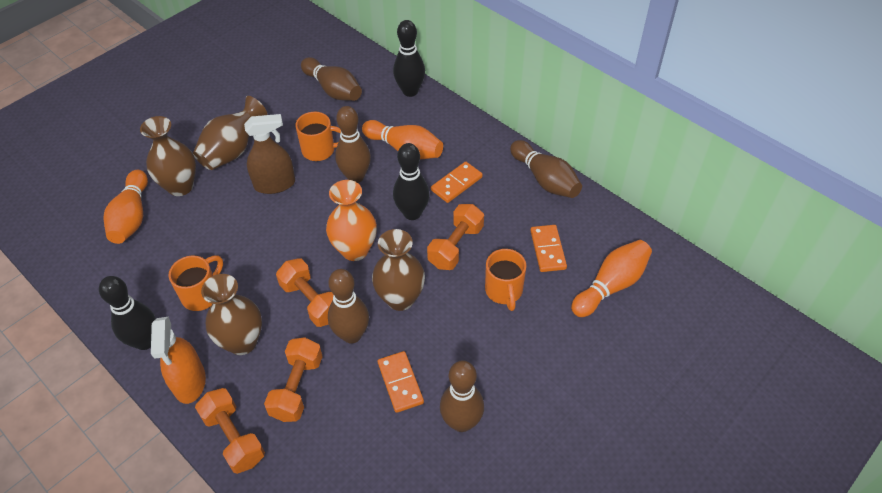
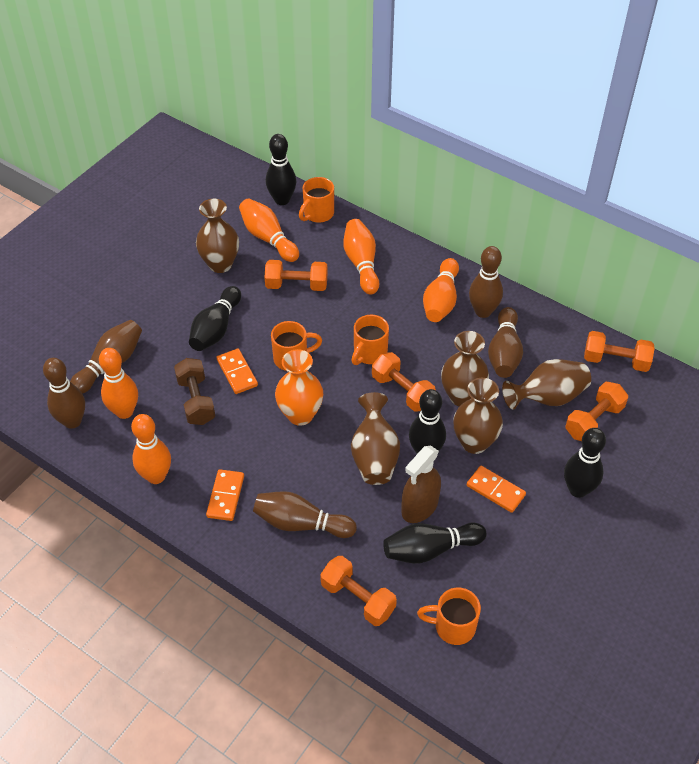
black bowling pin: 3 -> 5
brown dumbbell: 0 -> 1
brown vase: 4 -> 5
orange bowling pin: 3 -> 5
orange dumbbell: 4 -> 5
orange mug: 3 -> 4
orange spray bottle: 1 -> 0

